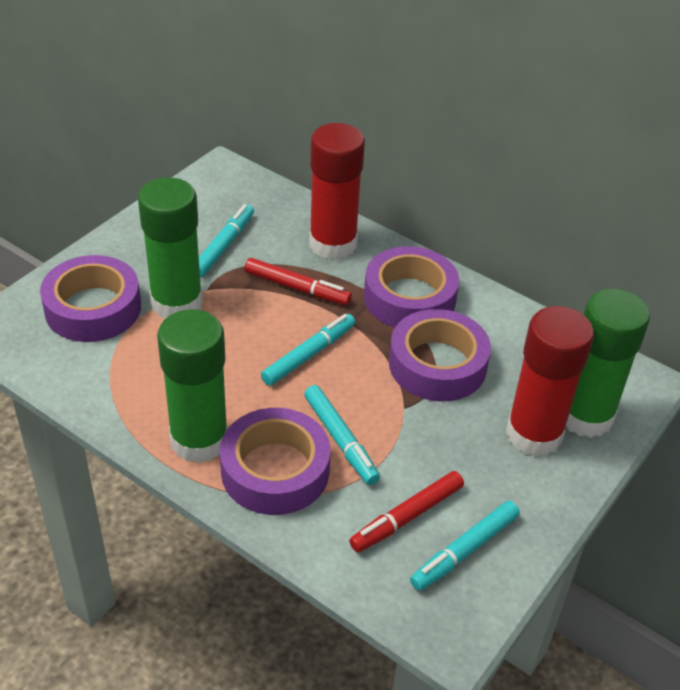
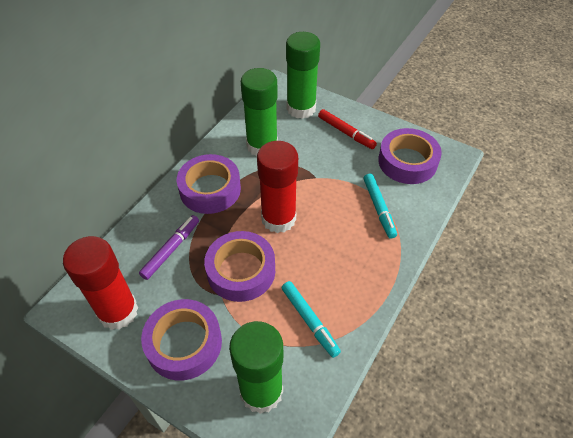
purple marker: 0 -> 1
red marker: 2 -> 1
turquoise marker: 4 -> 2

